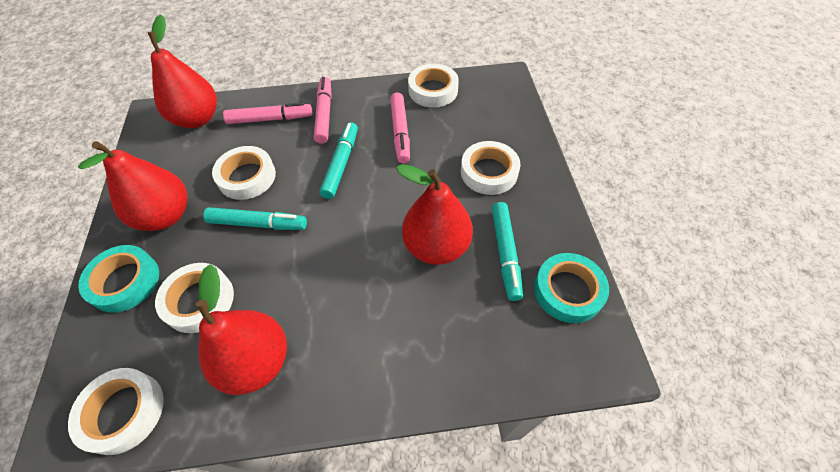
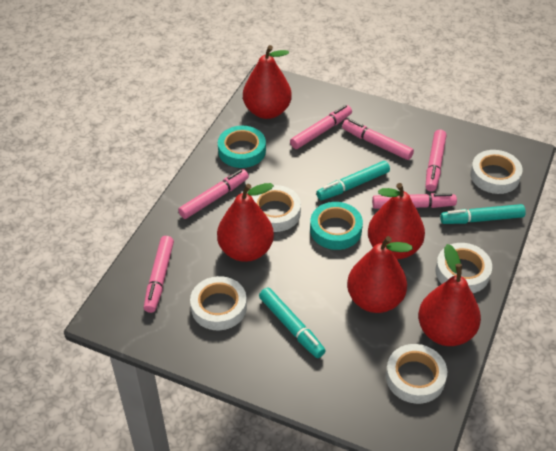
pink marker: 3 -> 6
red pear: 4 -> 5

